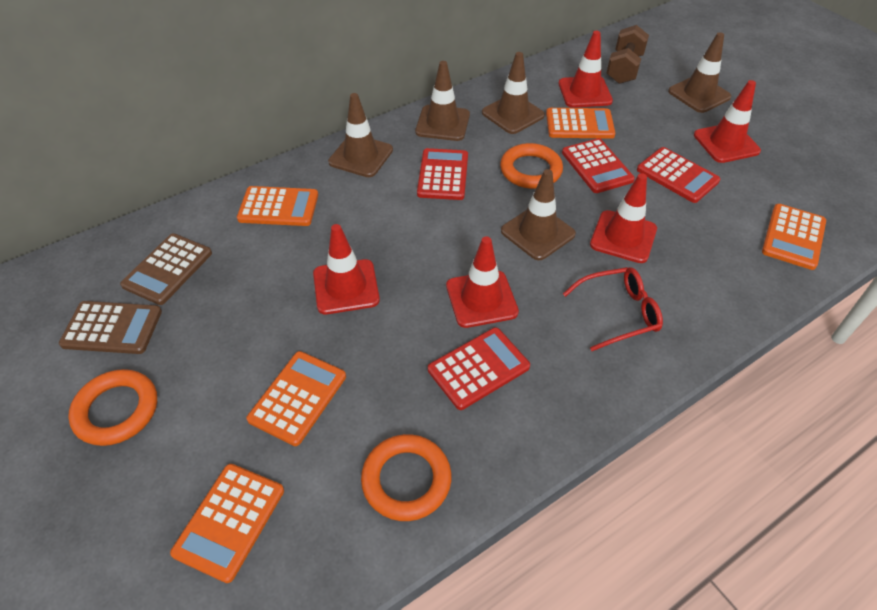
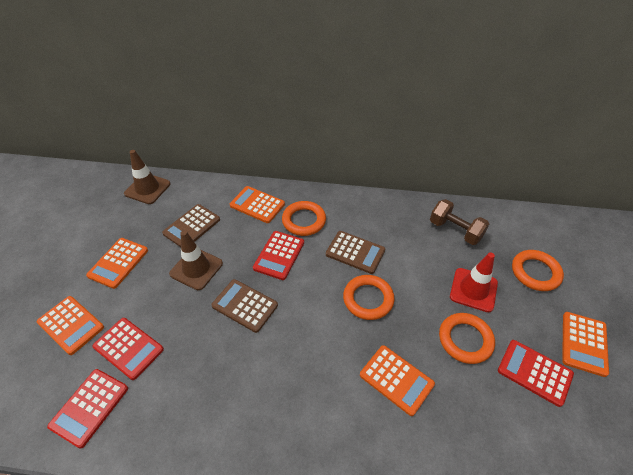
brown calculator: 2 -> 3
brown traffic cone: 5 -> 2
orange ring: 3 -> 4
red glasses: 1 -> 0
red traffic cone: 5 -> 1

